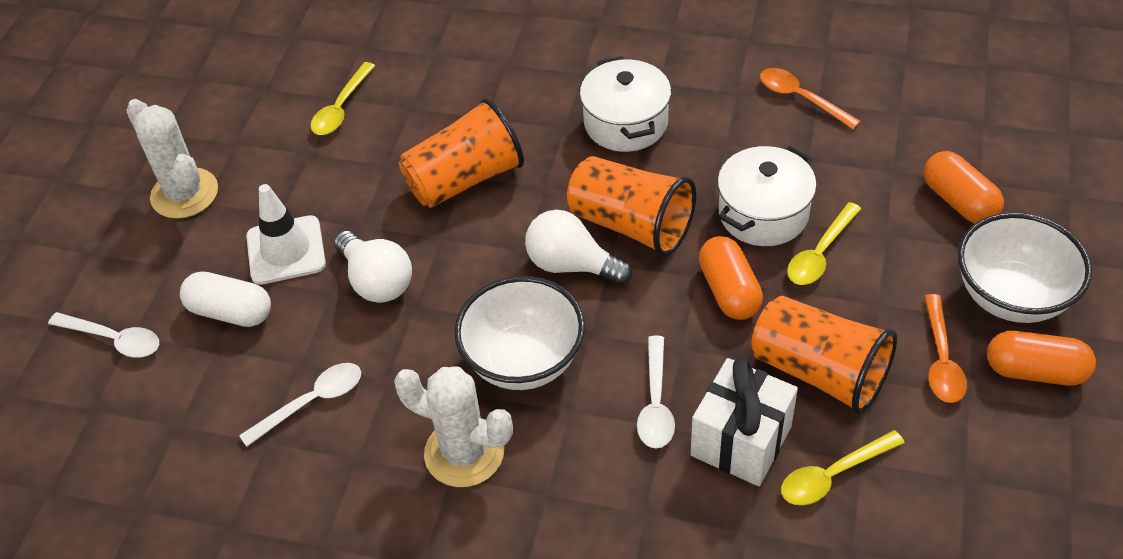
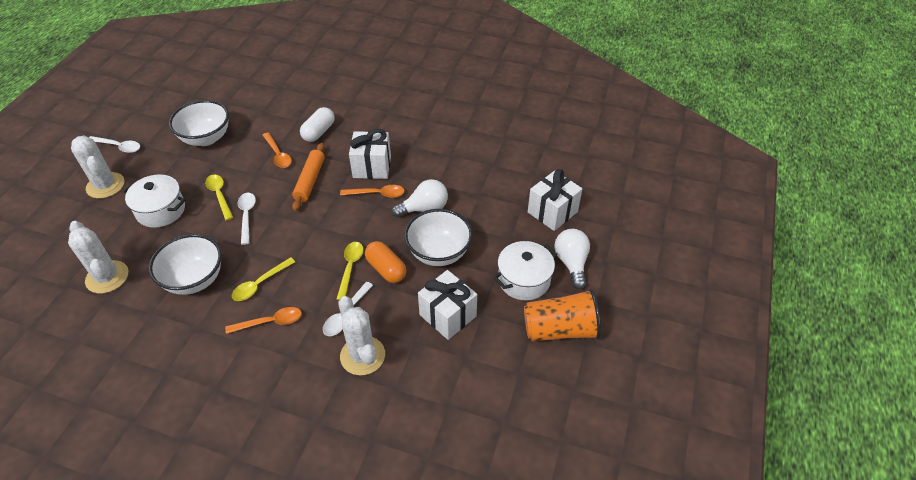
orange capsule: 3 -> 1
orange cup: 3 -> 1
orange rolling pin: 0 -> 1
orange spoon: 2 -> 3
white bowl: 2 -> 3
white cactus: 2 -> 3
white gift: 1 -> 3
white traffic cone: 1 -> 0

